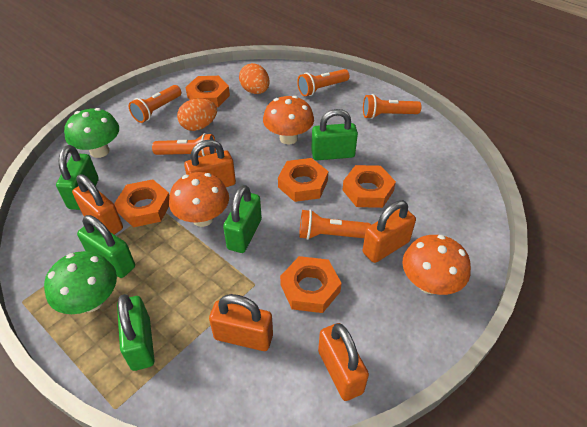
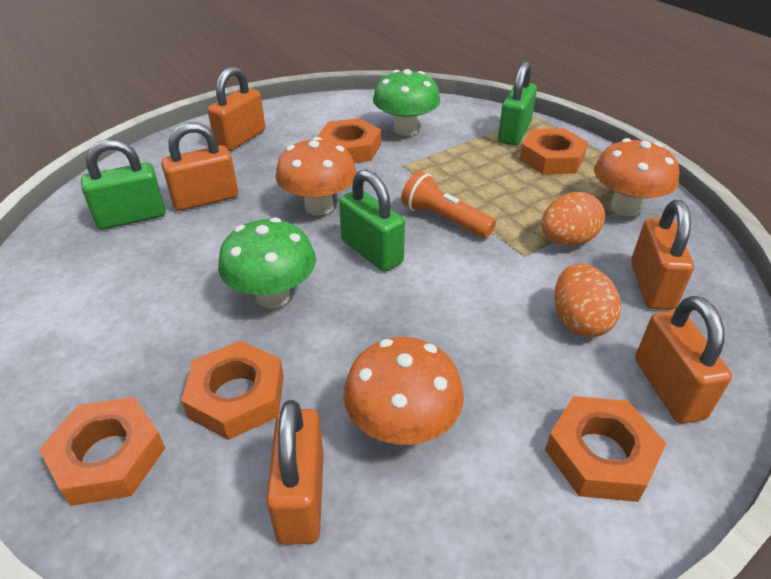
green padlock: 5 -> 3
orange flashlight: 5 -> 1

